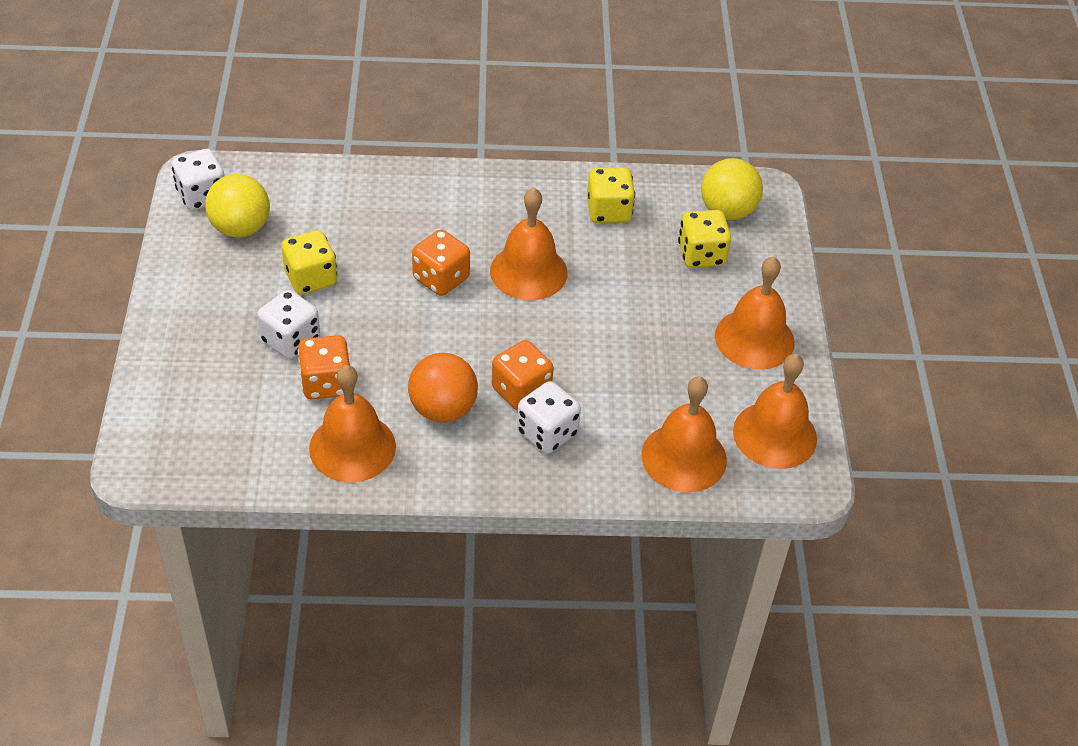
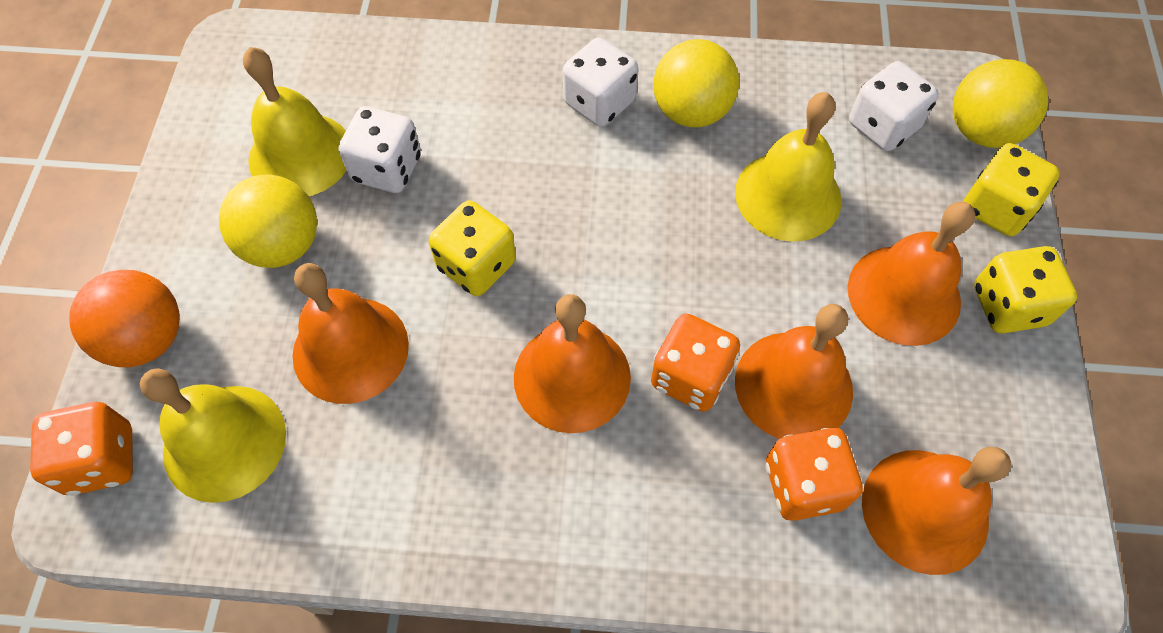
yellow ball: 2 -> 3
yellow bell: 0 -> 3

